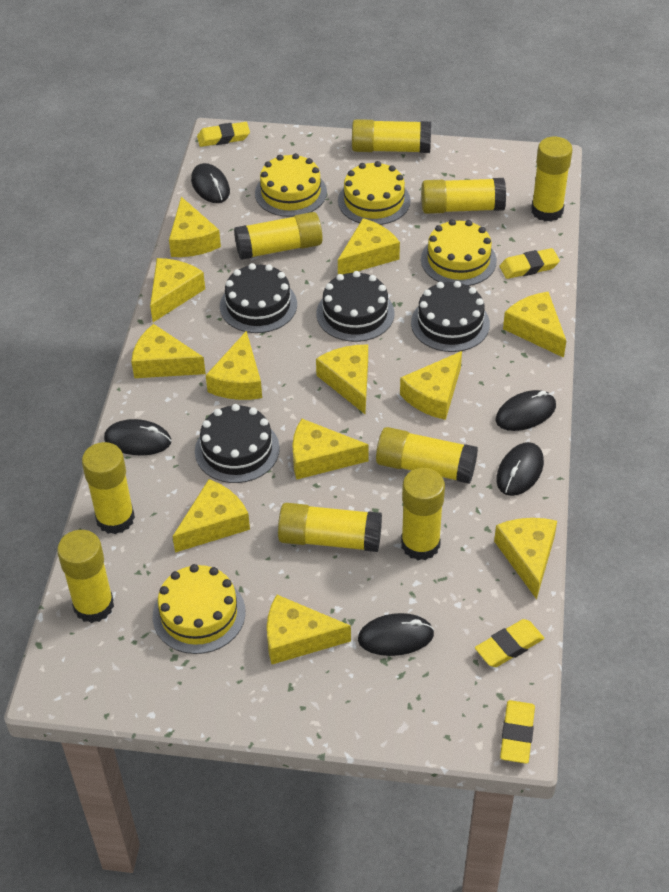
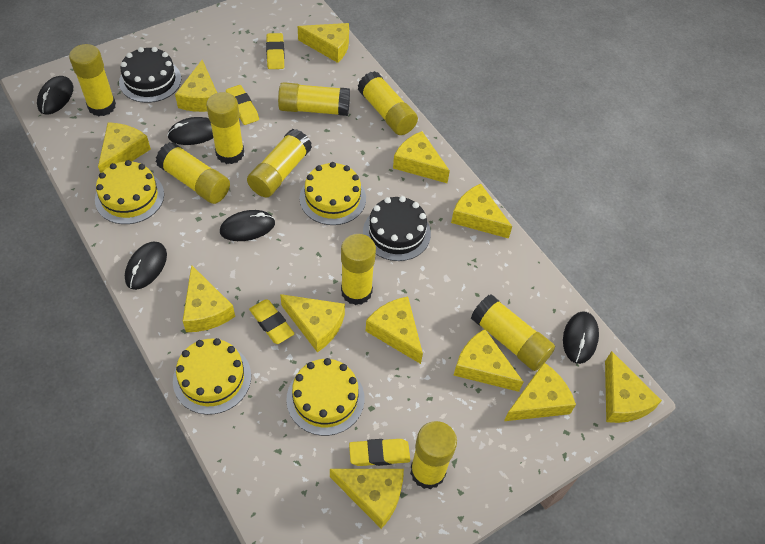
black cake: 4 -> 2

